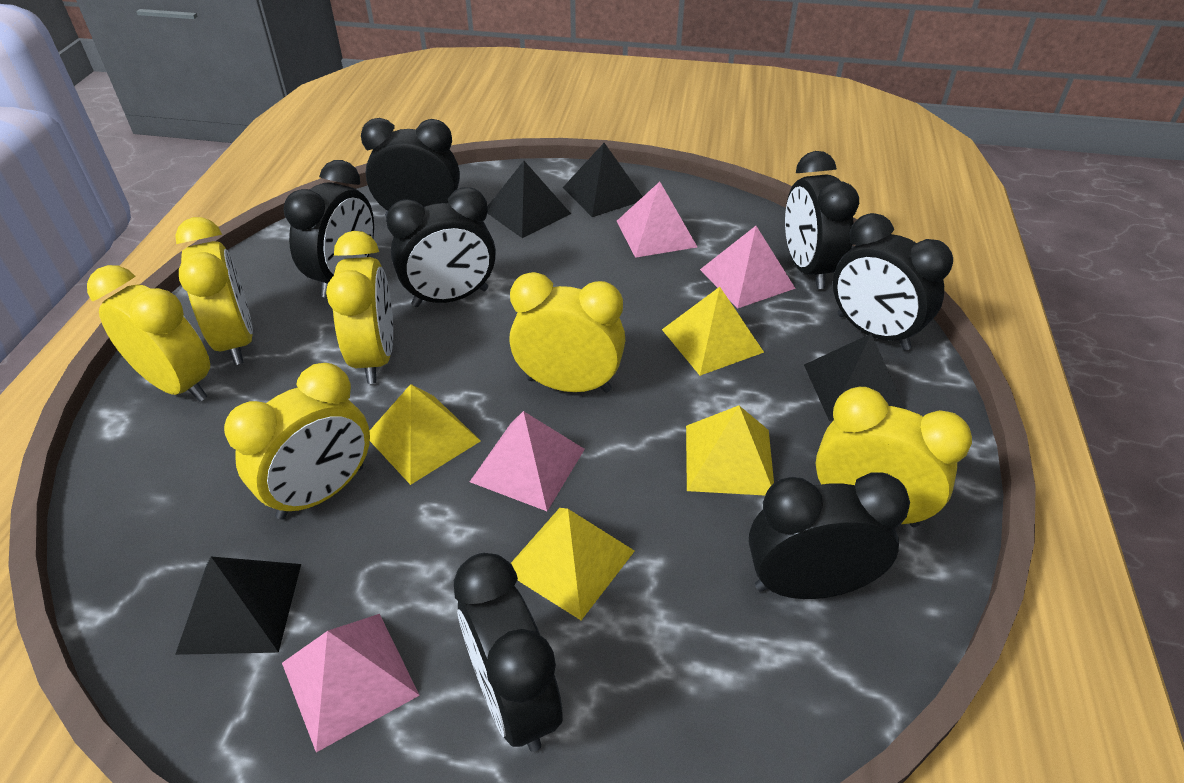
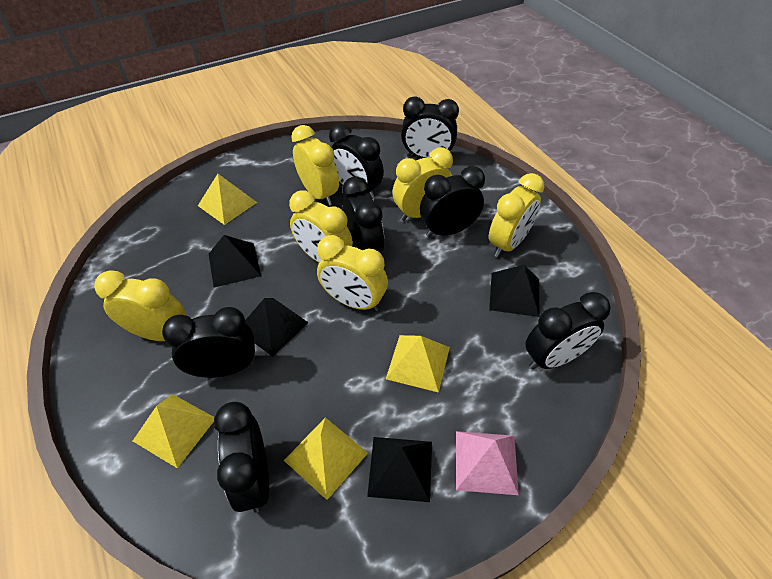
pink pyramid: 4 -> 1

